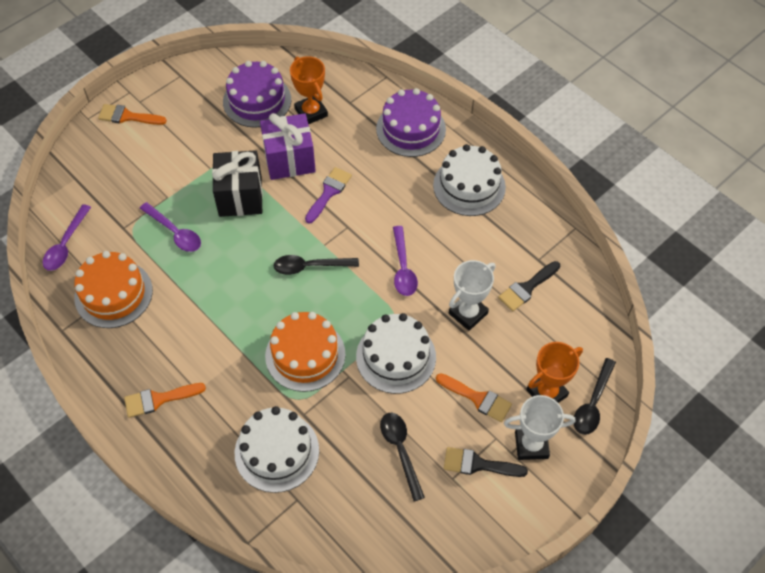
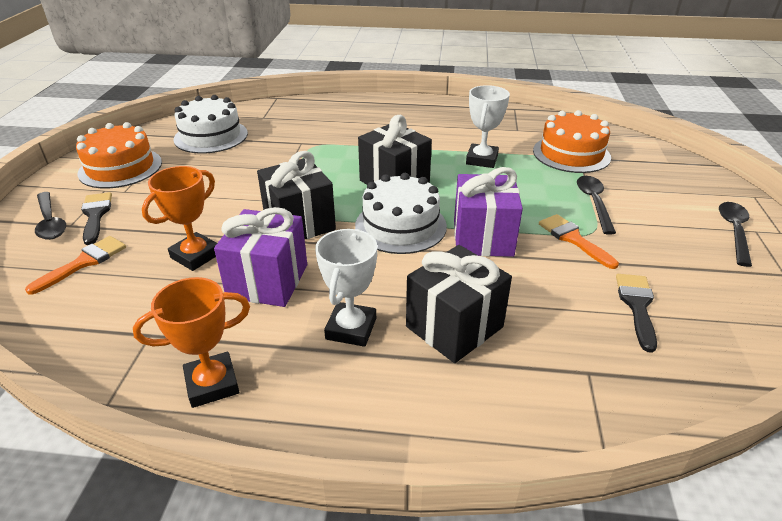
black gift: 1 -> 3
orange brush: 3 -> 2
purple brush: 1 -> 0
purple cake: 2 -> 0
purple gift: 1 -> 2
purple spoon: 3 -> 0
white cake: 3 -> 2

